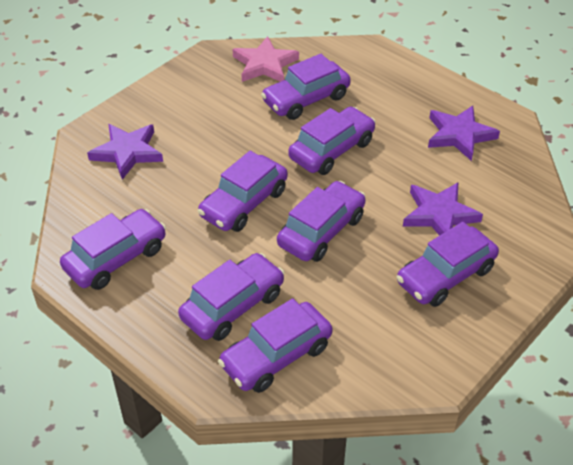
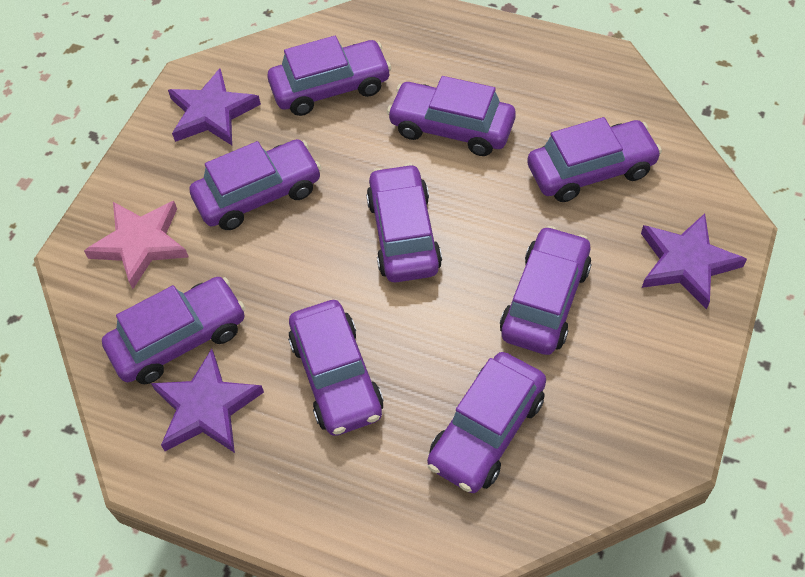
purple car: 8 -> 9

